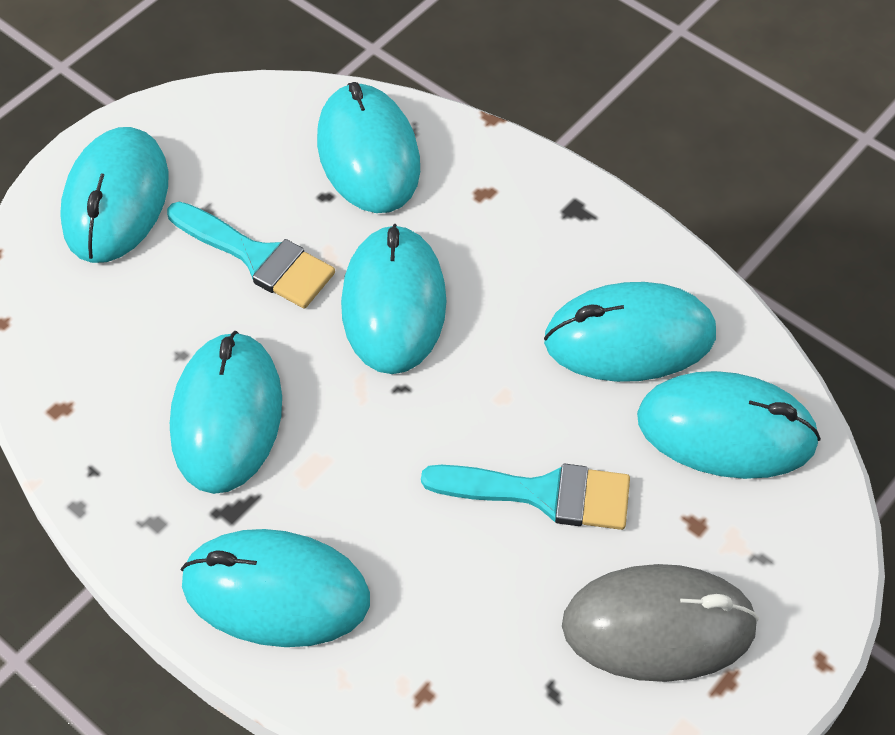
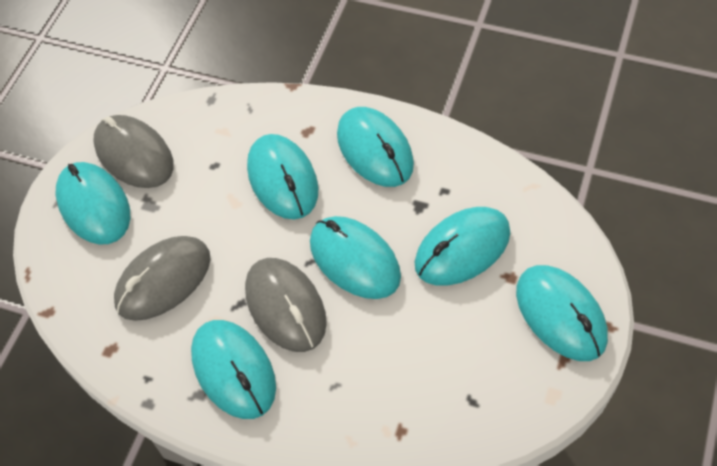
grey mouse: 1 -> 3
turquoise brush: 2 -> 0

